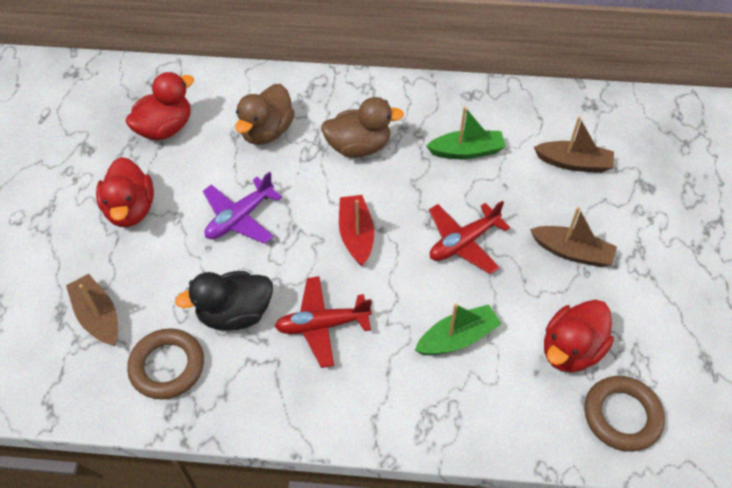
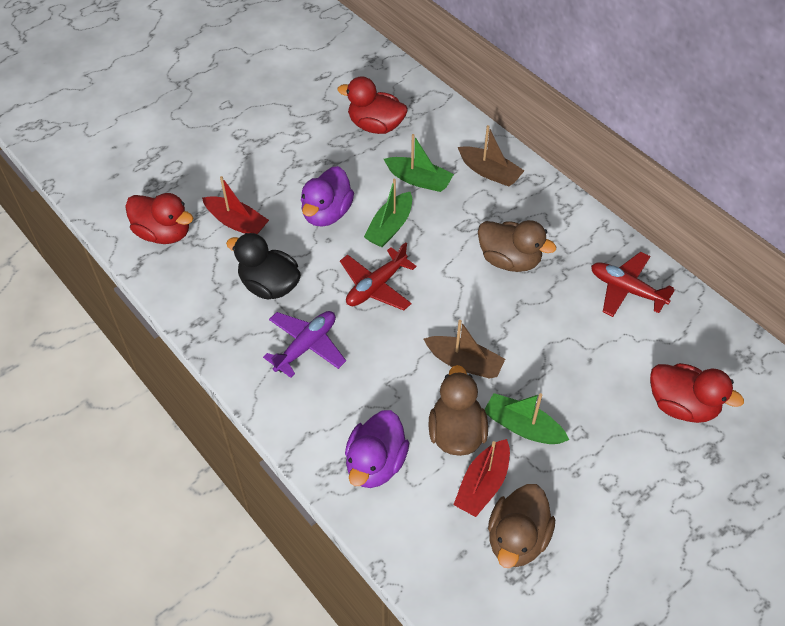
brown boat: 3 -> 2
brown duck: 2 -> 3
brown ring: 2 -> 0
green boat: 2 -> 3
purple duck: 0 -> 2
red boat: 1 -> 2

